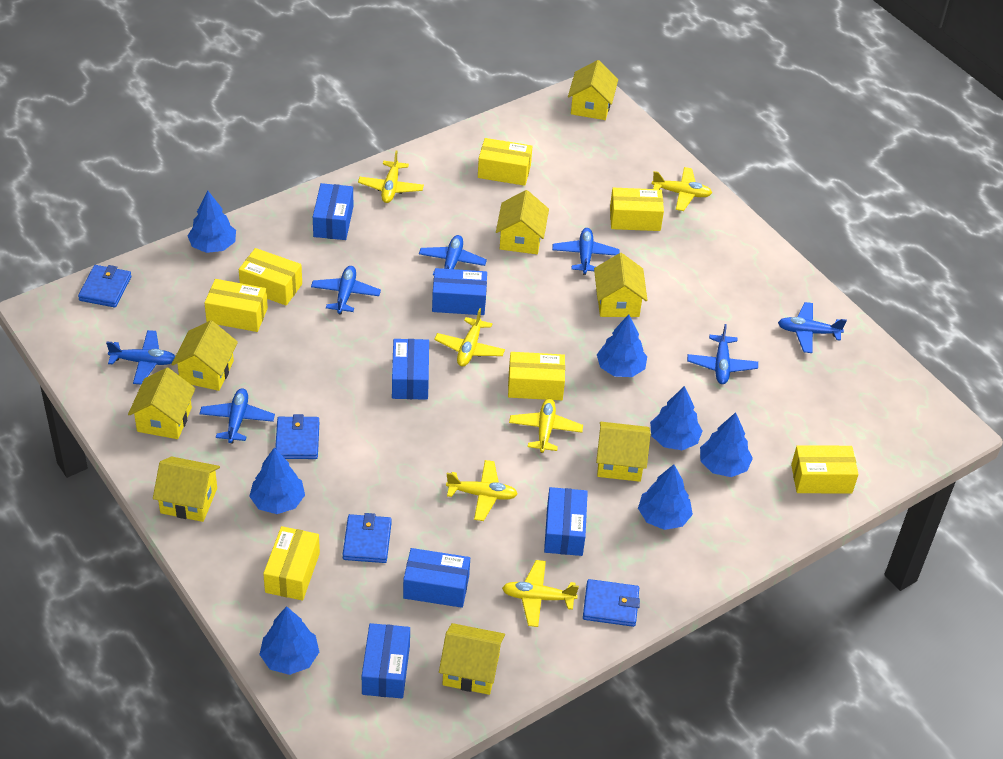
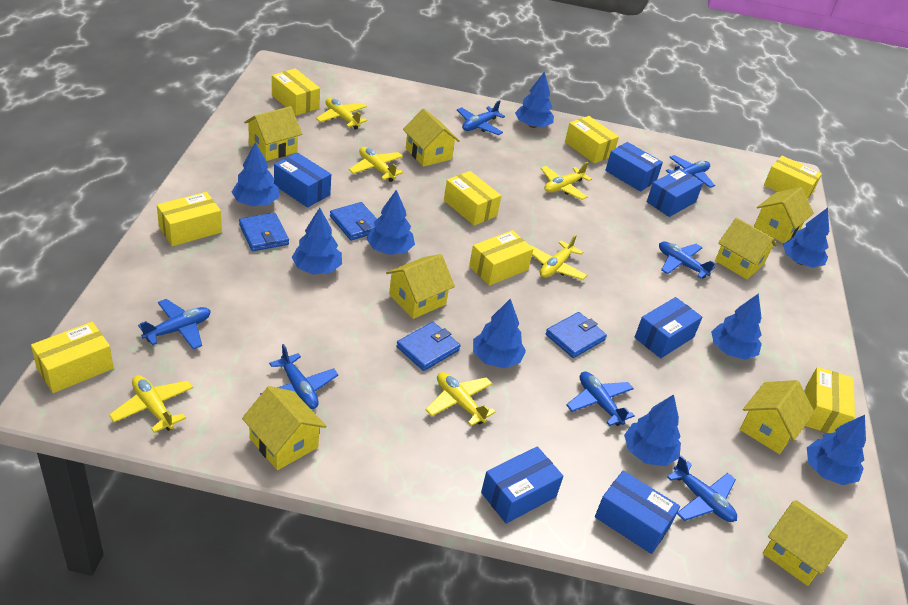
blue tree: 7 -> 9
yellow box: 7 -> 8

